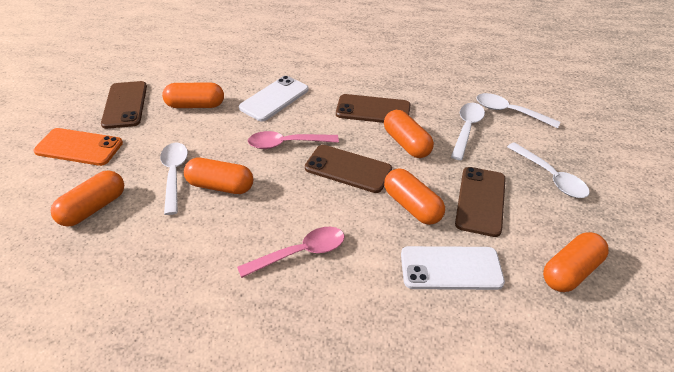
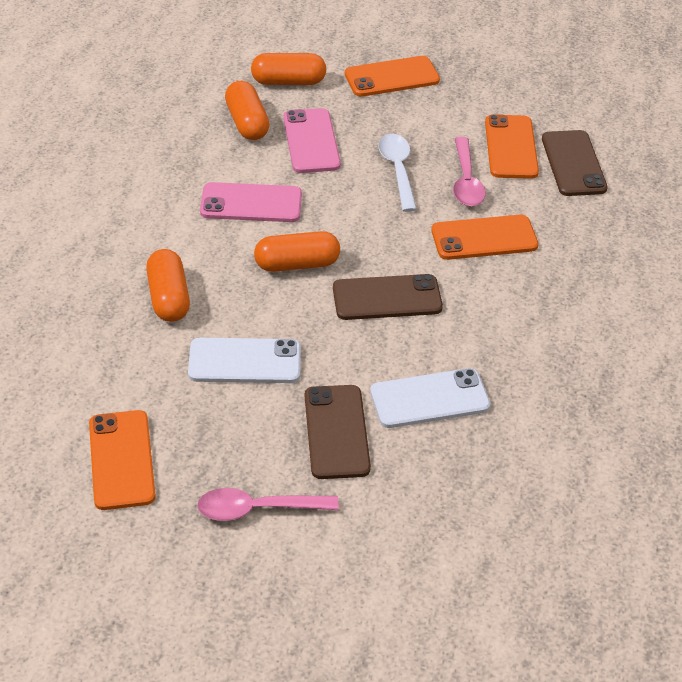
brown phone: 4 -> 3
orange capsule: 6 -> 4
orange phone: 1 -> 4
pink phone: 0 -> 2
white spoon: 4 -> 1

